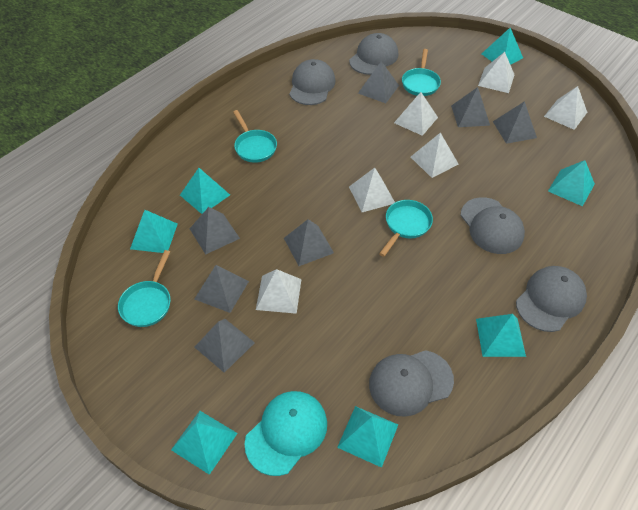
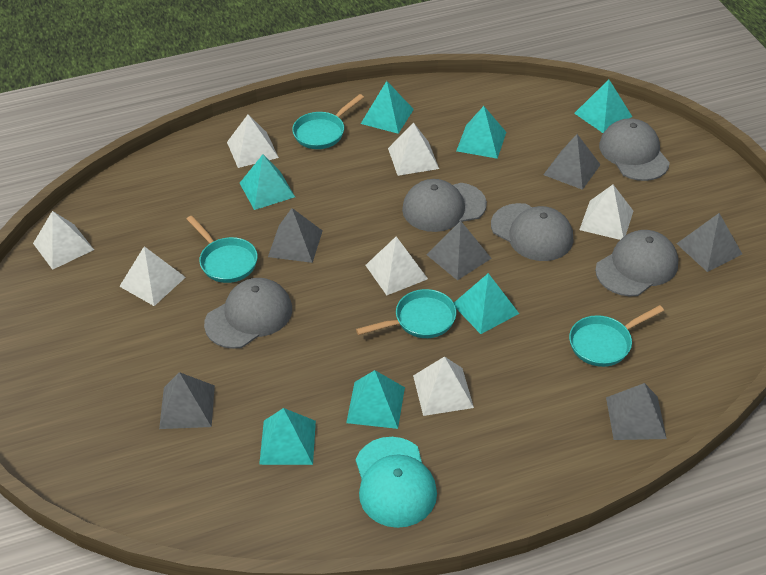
grey pyramid: 7 -> 6
white pyramid: 6 -> 7

